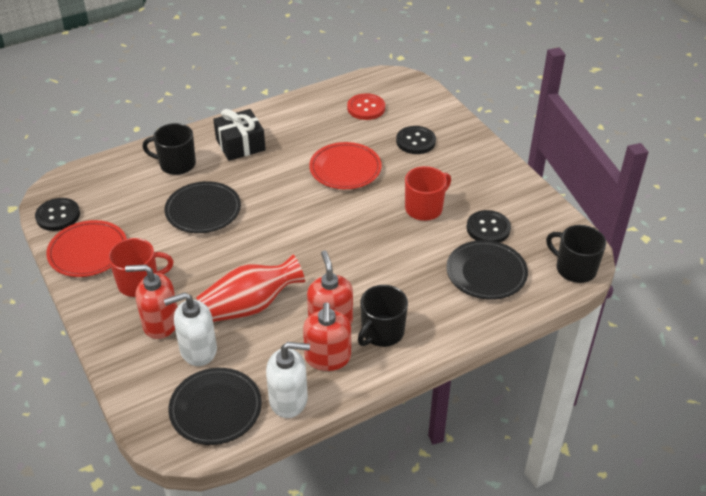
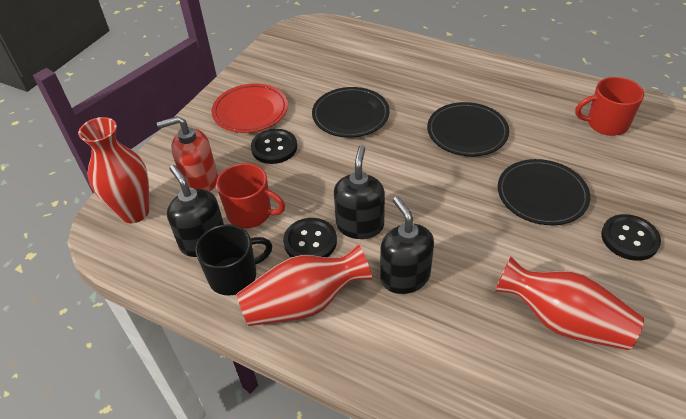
black gift: 1 -> 0
black mug: 3 -> 1
black soap dispenser: 0 -> 3
red button: 1 -> 0
red plate: 2 -> 1
red soap dispenser: 3 -> 1
red vase: 1 -> 3
white soap dispenser: 2 -> 0

